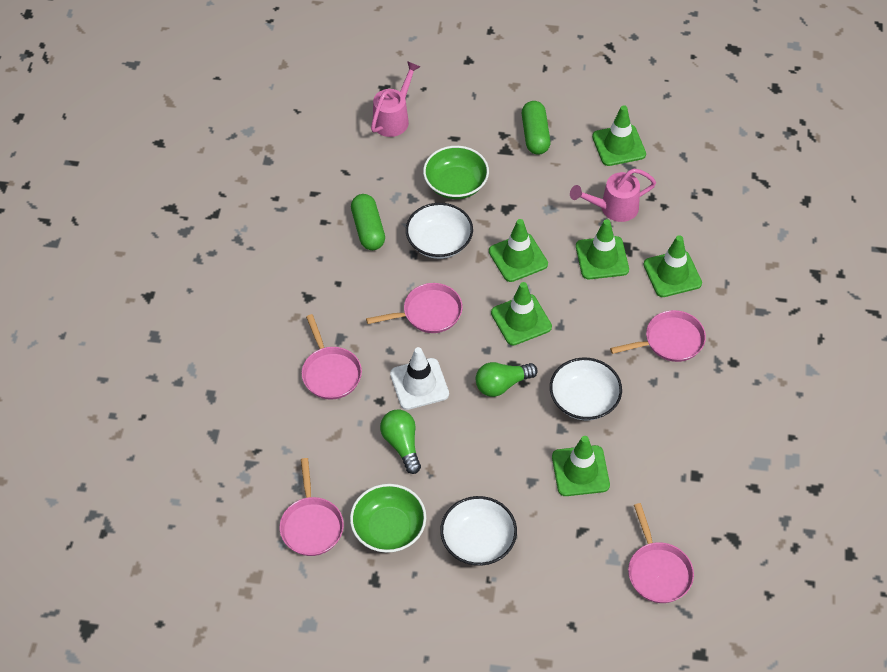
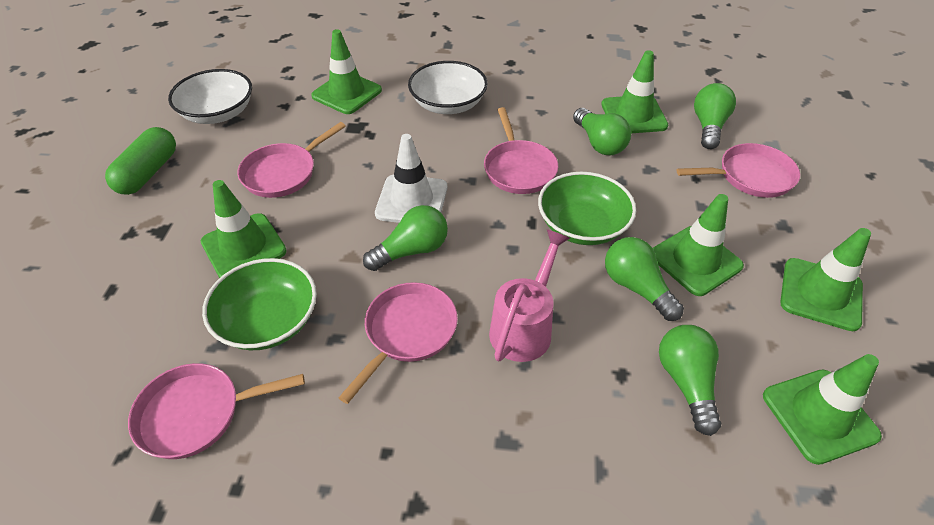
green capsule: 2 -> 1
green light bulb: 2 -> 5
pink watering can: 2 -> 1
white bowl: 3 -> 2

